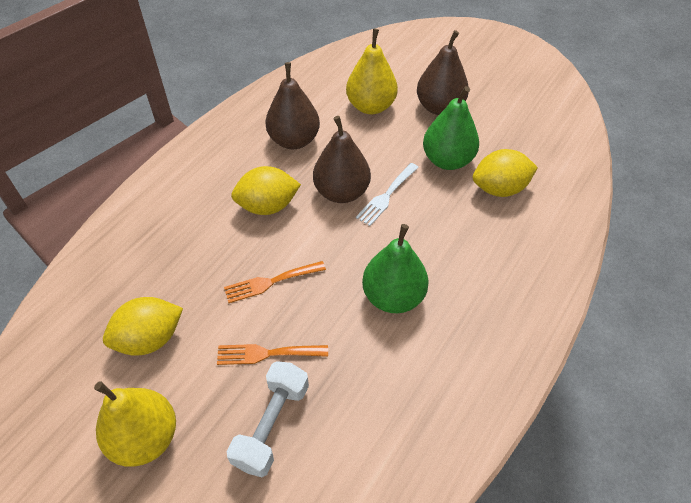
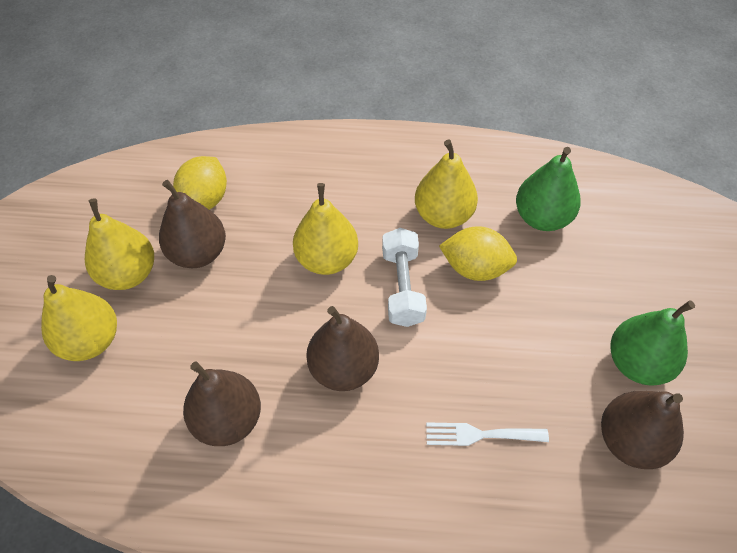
brown pear: 3 -> 4
orange fork: 2 -> 0
yellow lemon: 3 -> 2
yellow pear: 2 -> 4

